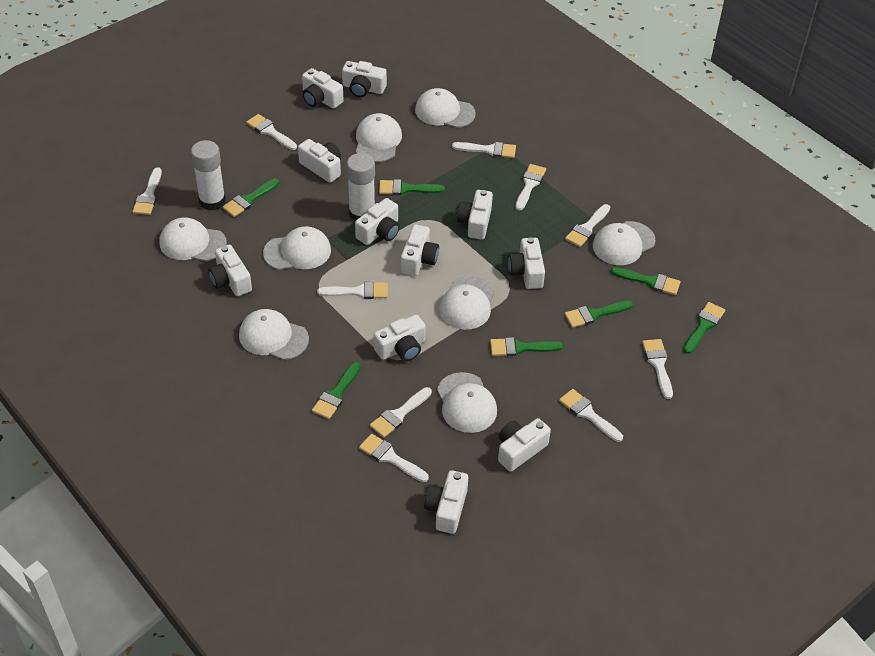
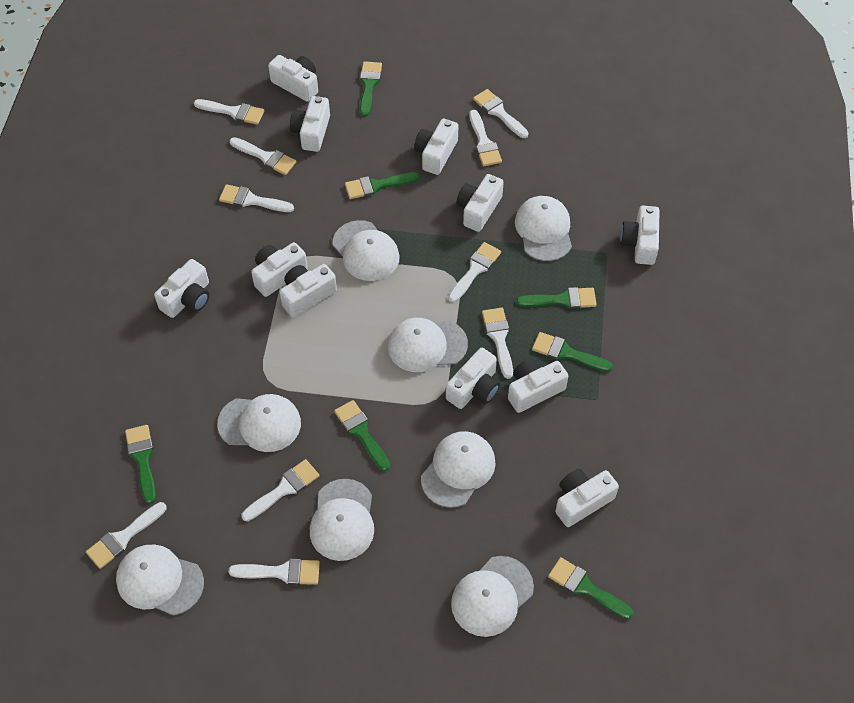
white glue stick: 2 -> 0

